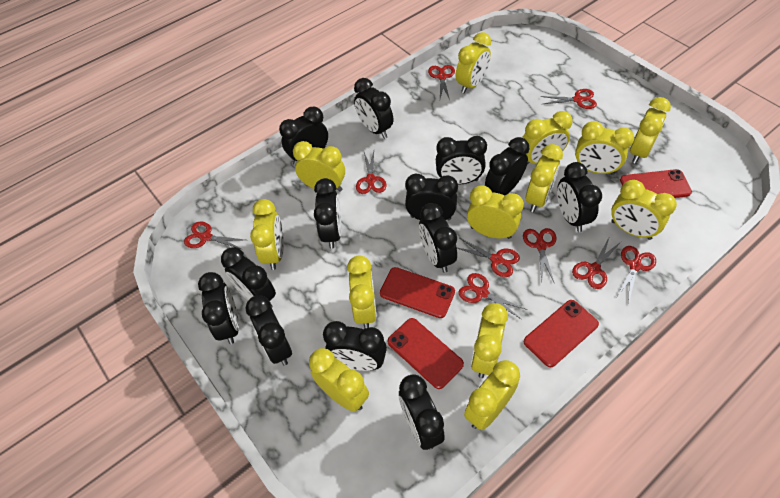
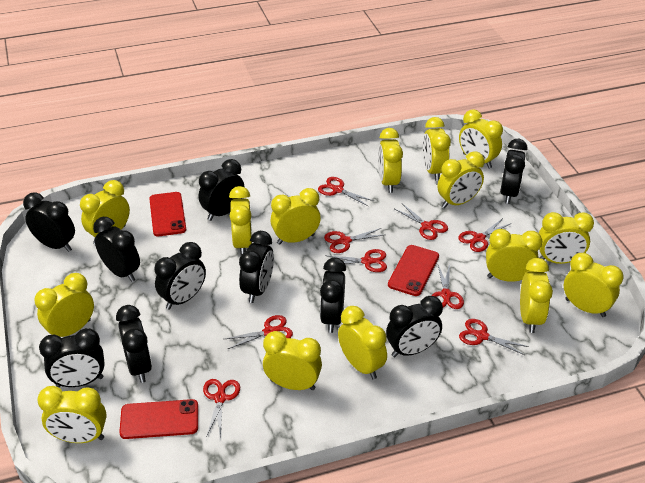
black clock: 13 -> 10
red phone: 4 -> 3
yellow clock: 13 -> 15

